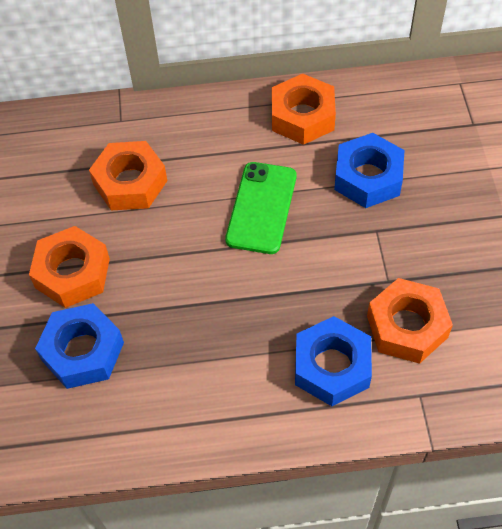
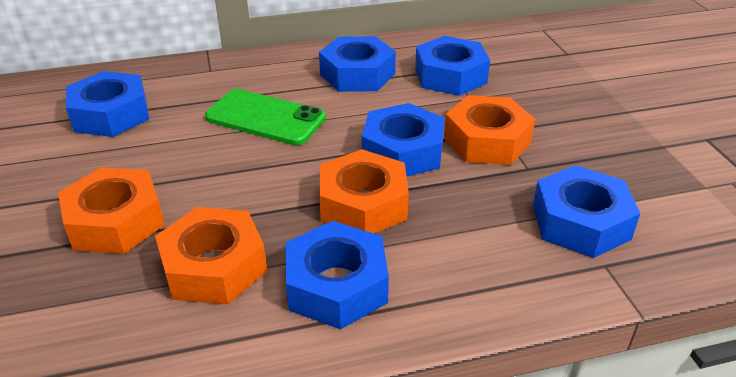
blue nut: 3 -> 6

